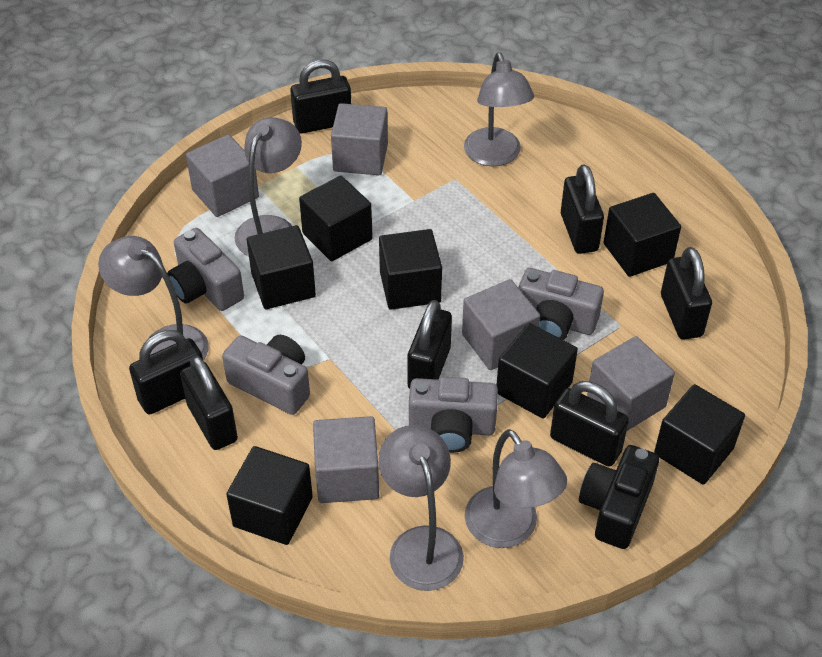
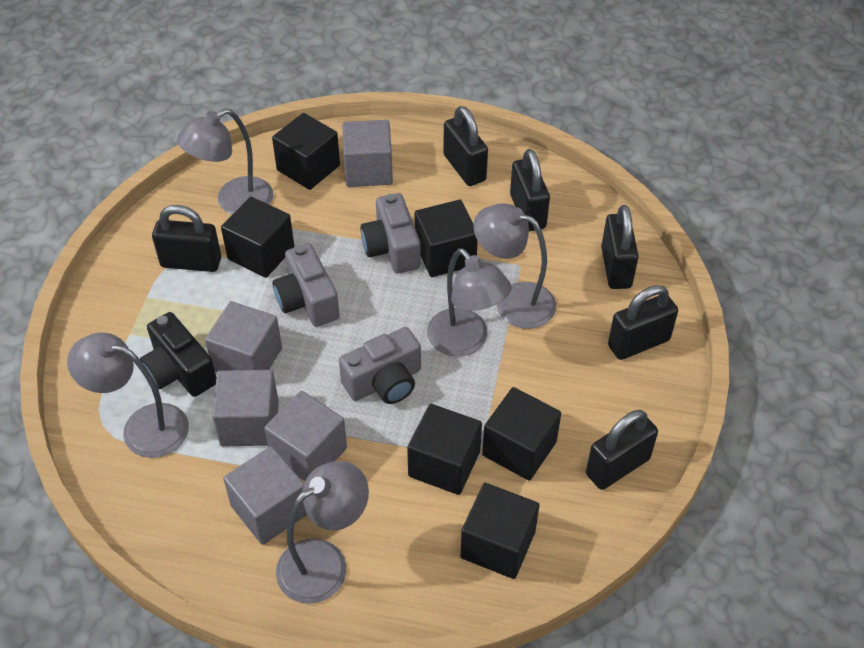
black cube: 7 -> 6
black padlock: 7 -> 6
grey camera: 4 -> 3

